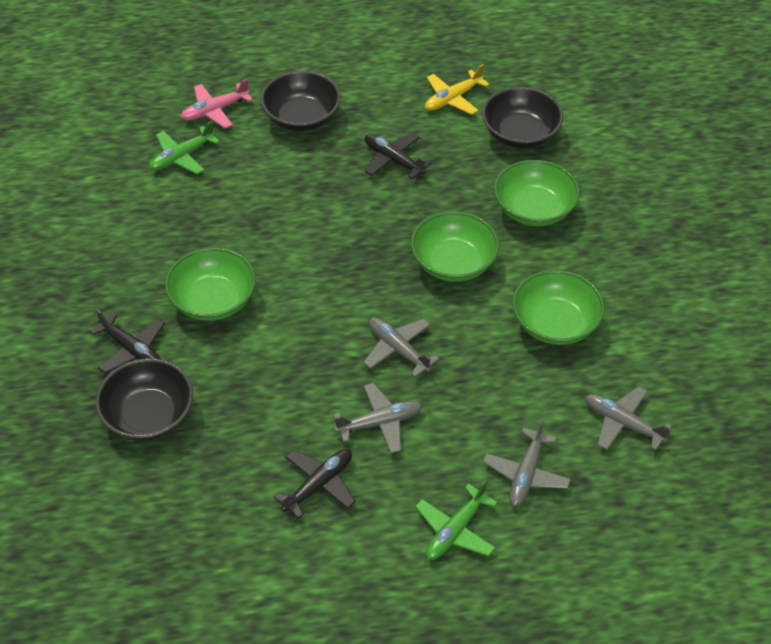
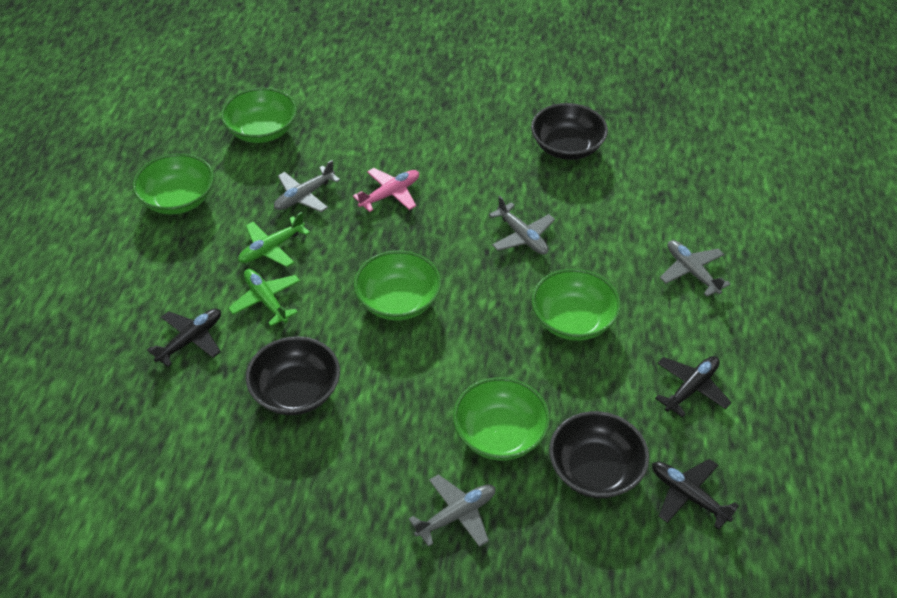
green bowl: 4 -> 5
yellow plane: 1 -> 0

